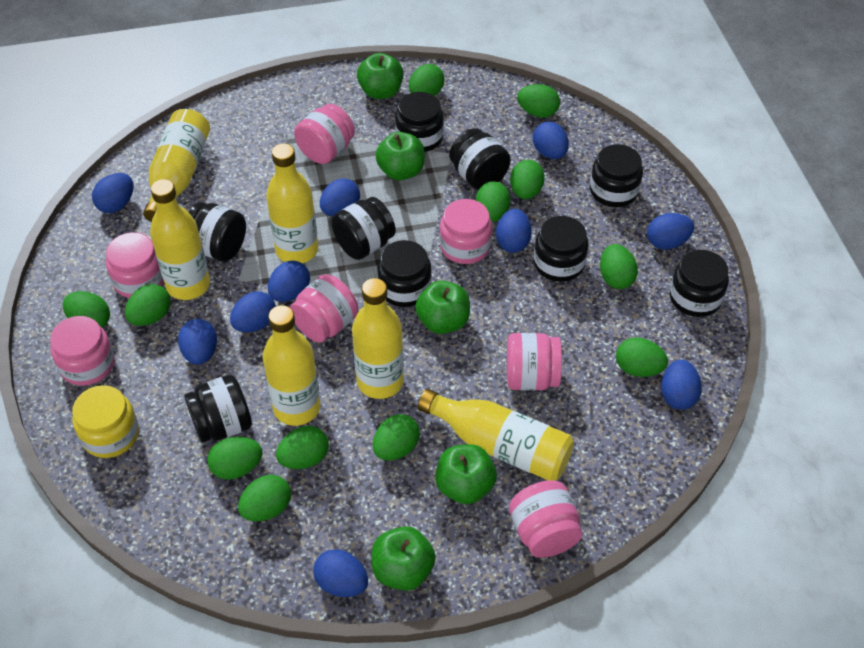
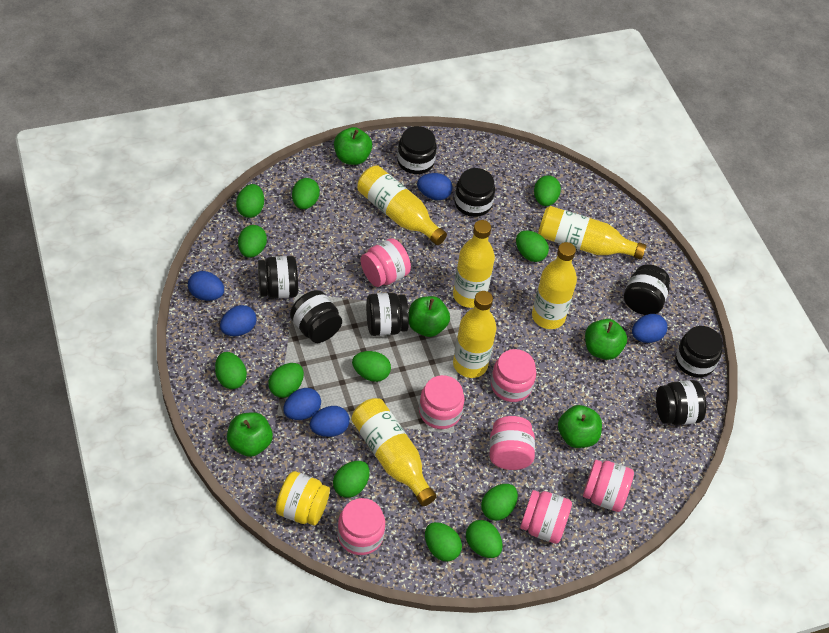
black jar: 9 -> 8
blue egg: 10 -> 6

